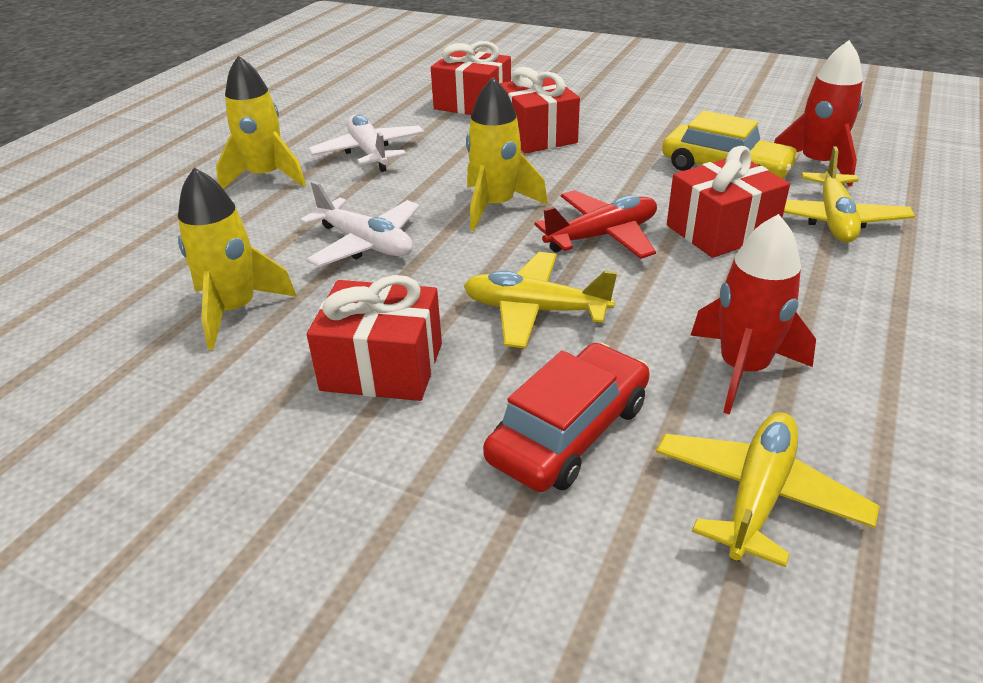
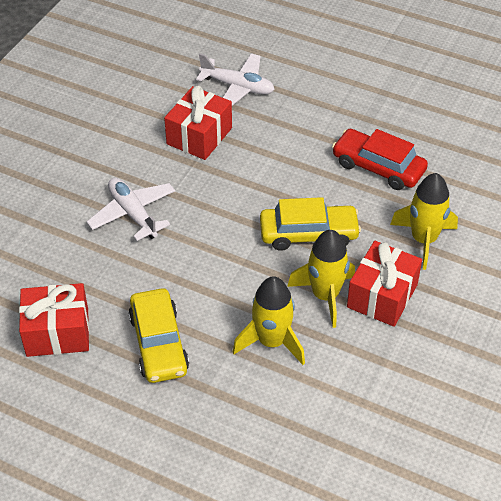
red gift: 4 -> 3
red plane: 1 -> 0
red rocket: 2 -> 0
yellow car: 1 -> 2
yellow plane: 3 -> 0

